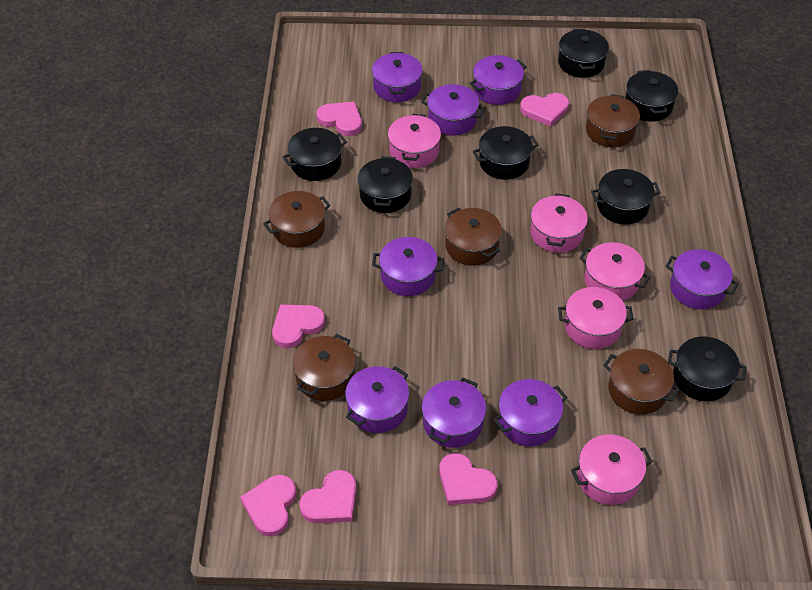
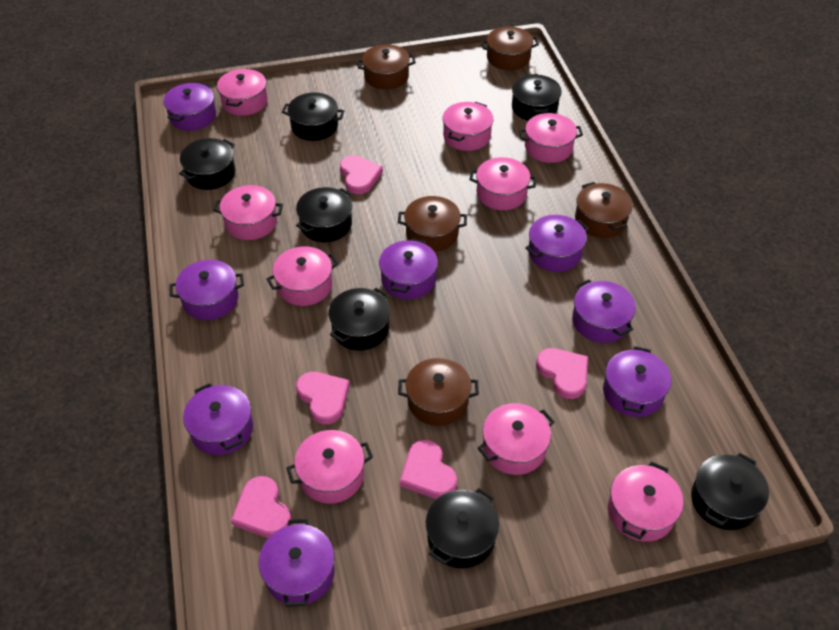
pink heart: 6 -> 5
pink pot: 5 -> 9

